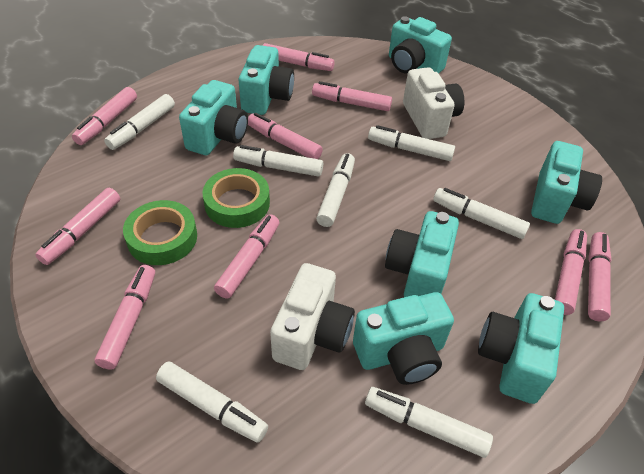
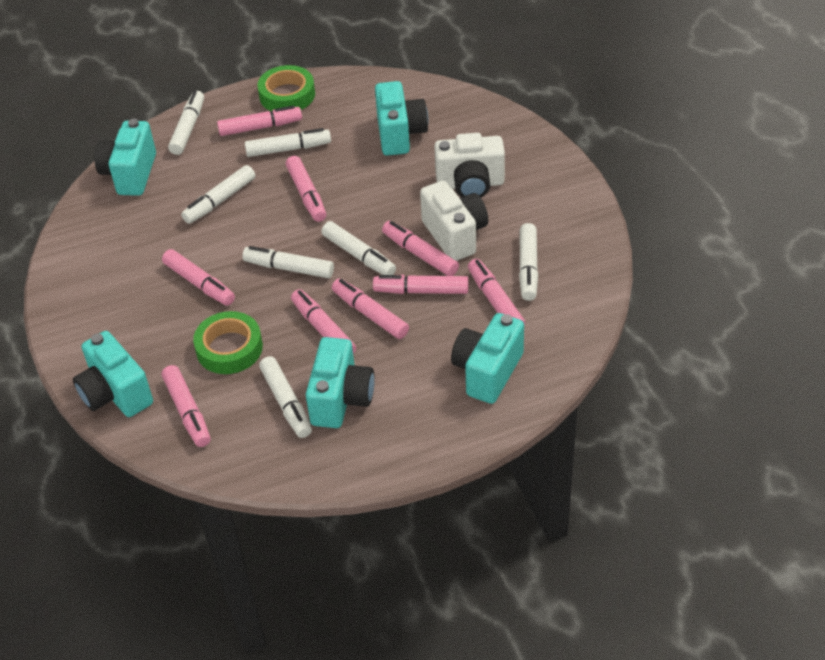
turquoise camera: 7 -> 5

